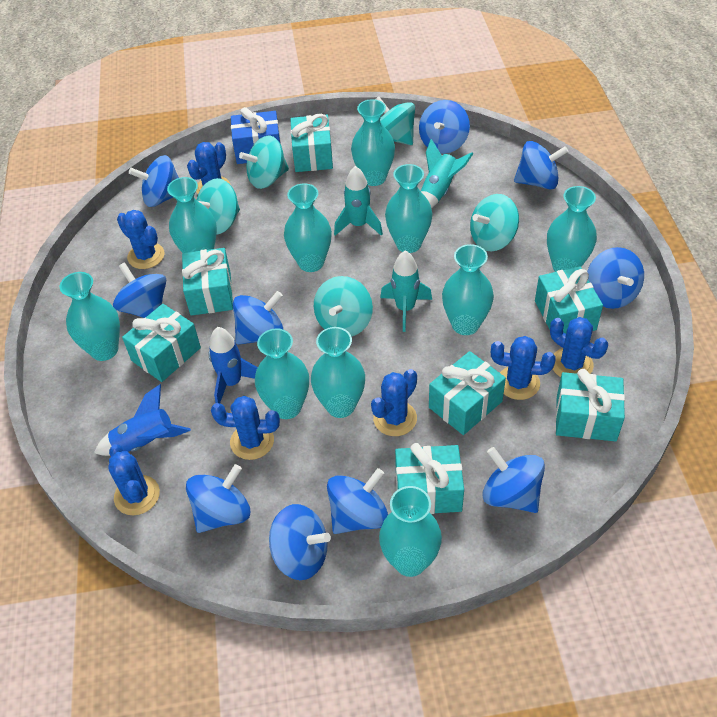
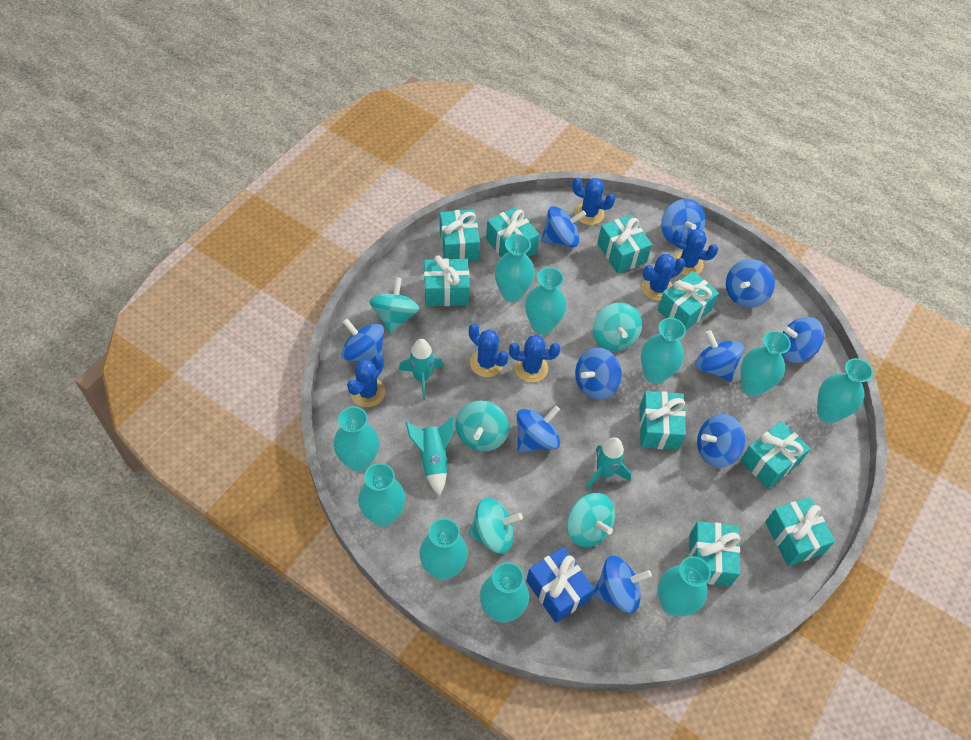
blue cactus: 7 -> 6
blue rocket: 2 -> 0
turquoise gift: 7 -> 9

